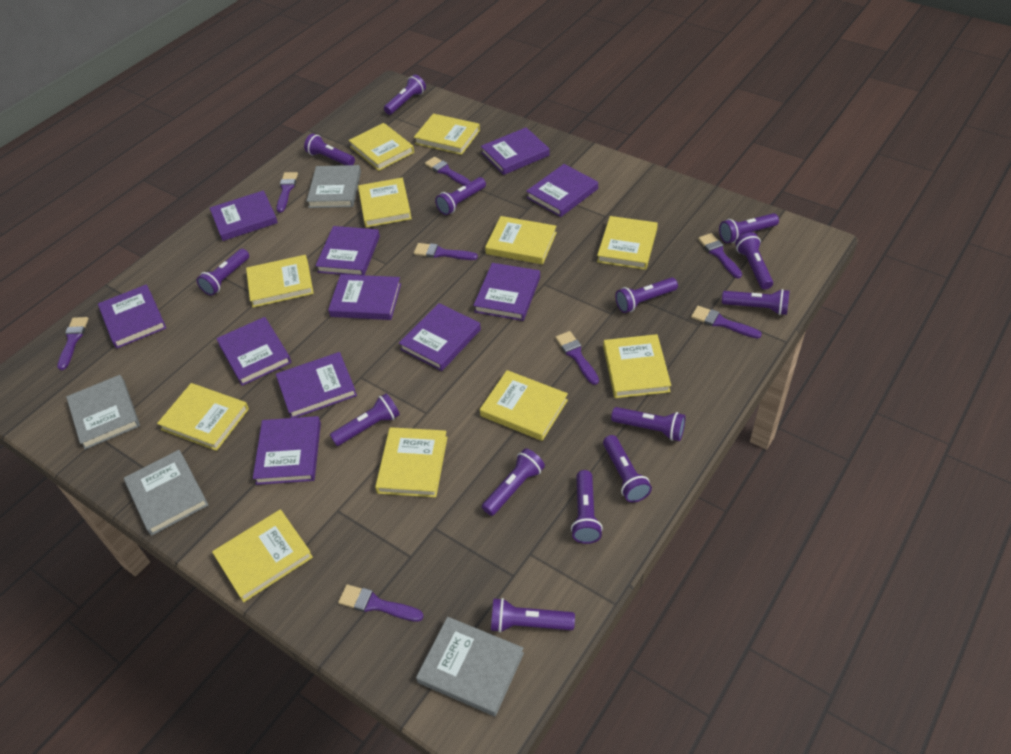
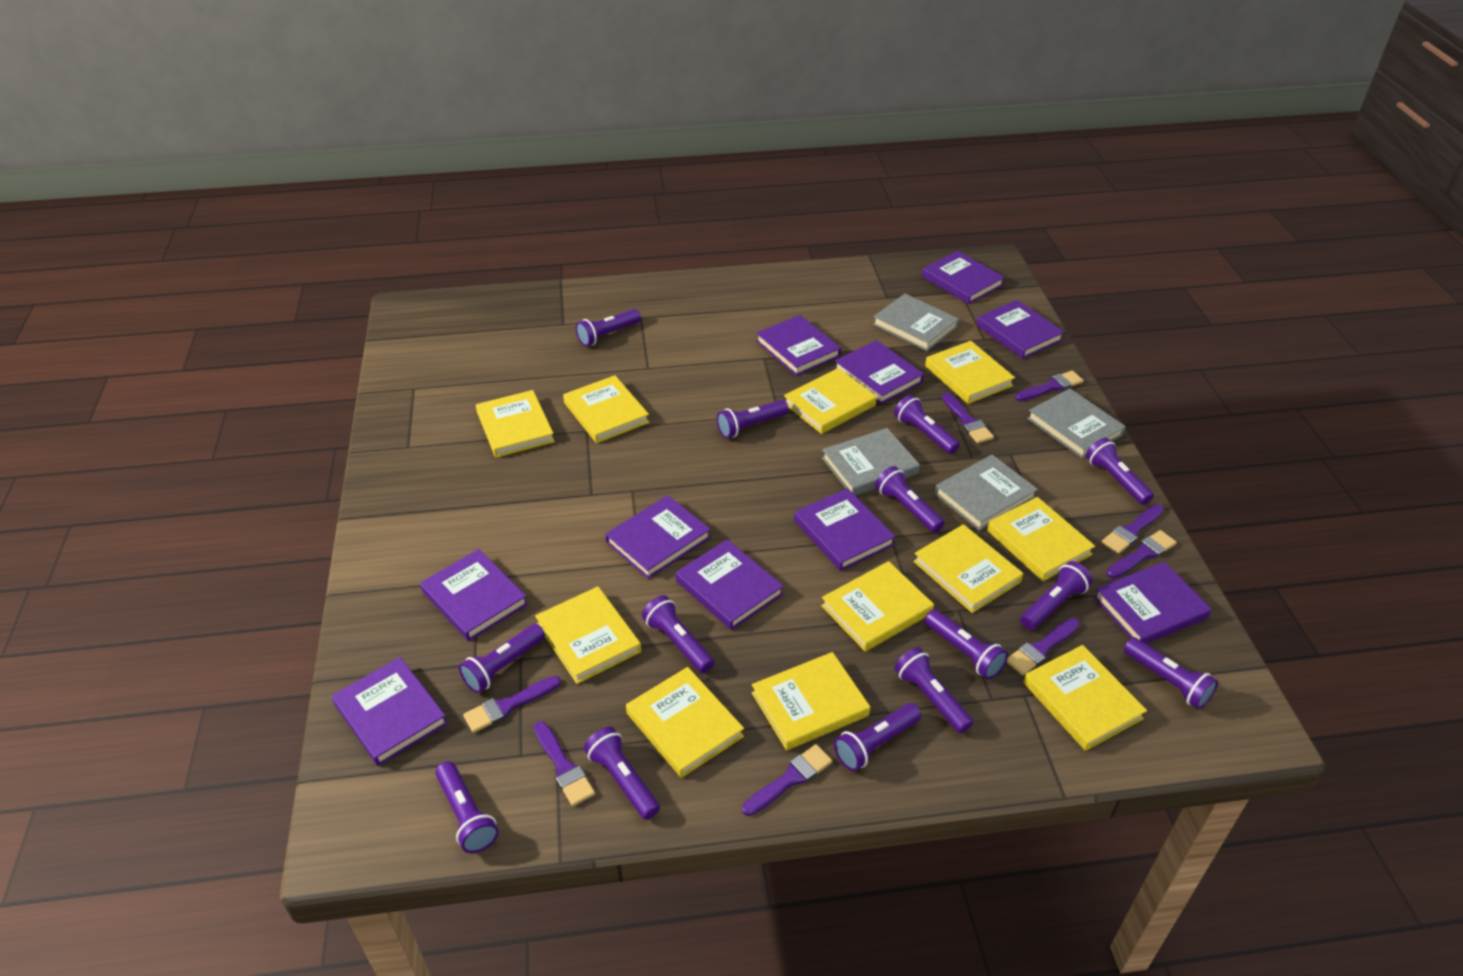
purple book: 11 -> 10

